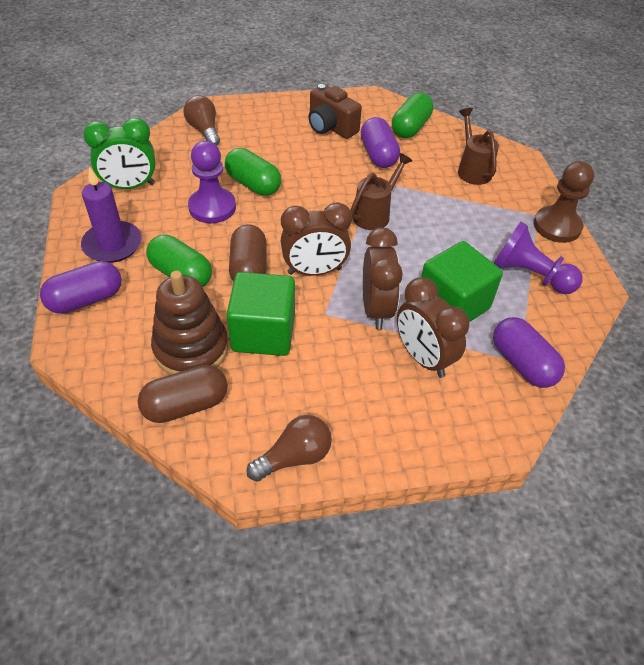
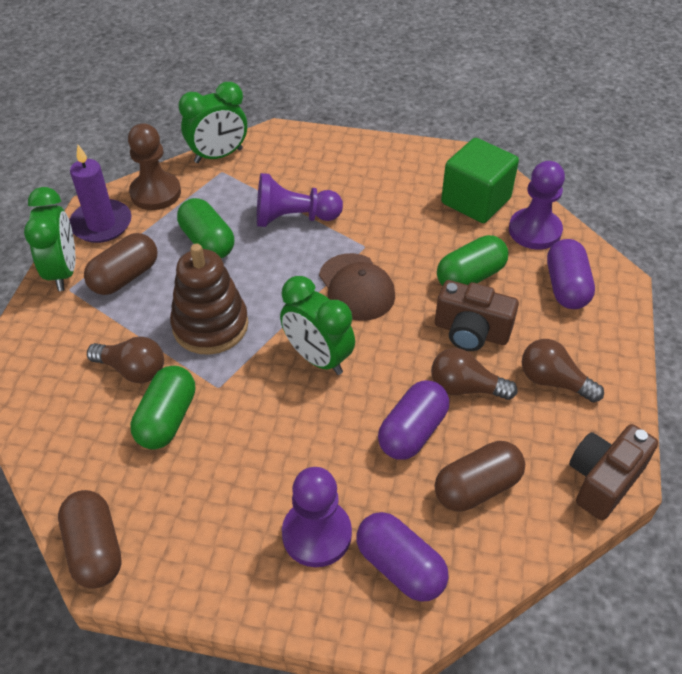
brown camera: 1 -> 2
brown cap: 0 -> 1
brown capsule: 2 -> 3
brown clock: 3 -> 0
brown light bulb: 2 -> 3
brown watering can: 2 -> 0
green clock: 1 -> 3
green cube: 2 -> 1
purple pawn: 2 -> 3

